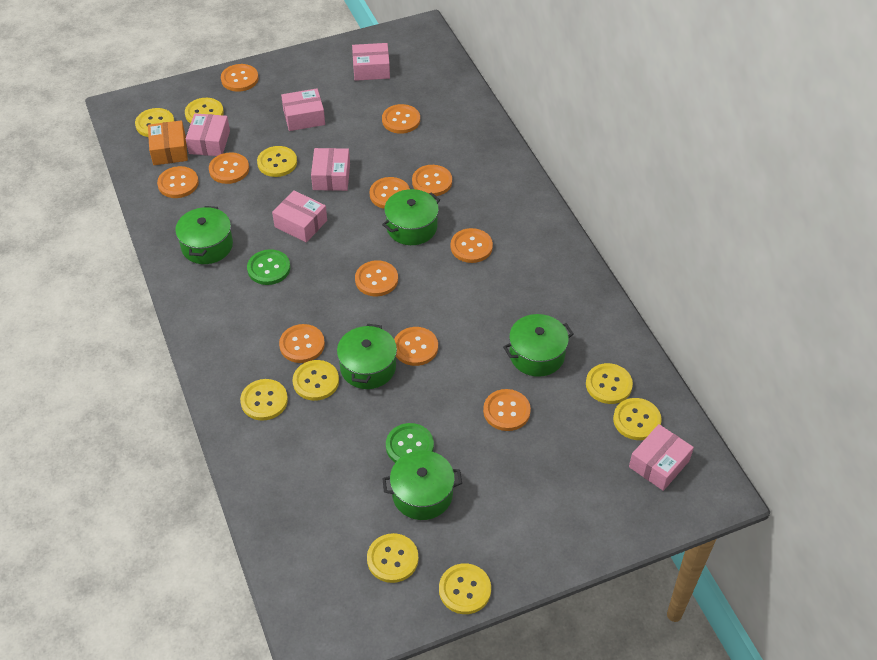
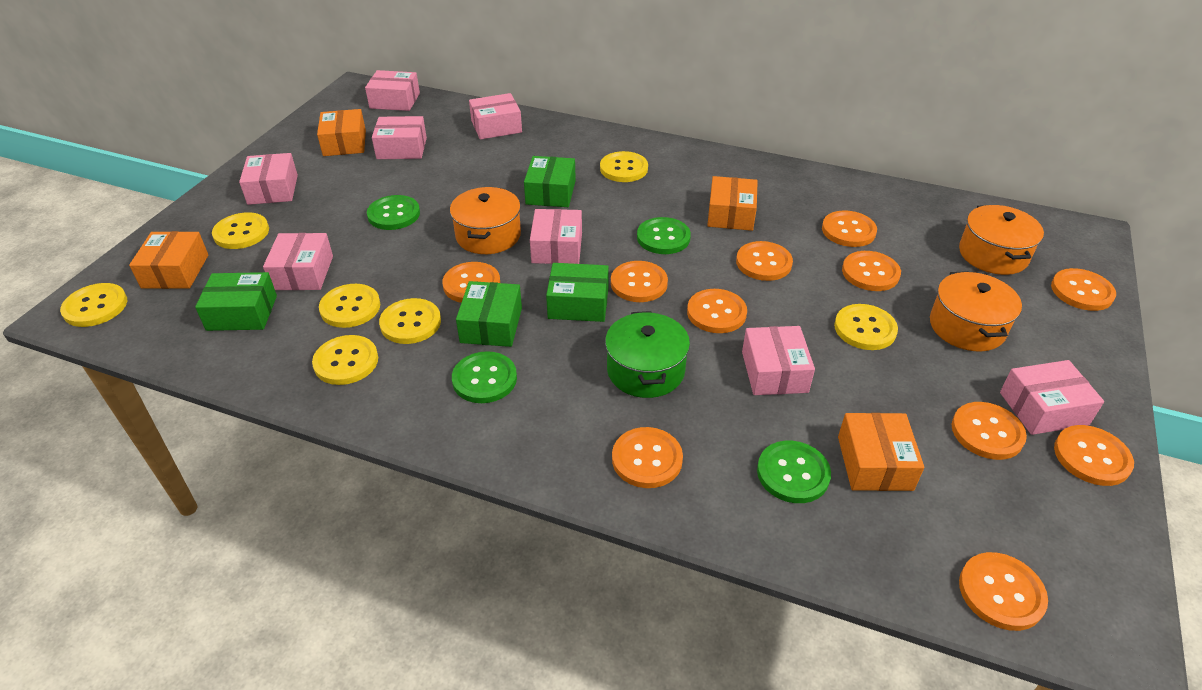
green box: 0 -> 4
green button: 2 -> 4
green pot: 5 -> 1
orange box: 1 -> 4
orange pot: 0 -> 3
pink box: 6 -> 8
yellow button: 9 -> 7

